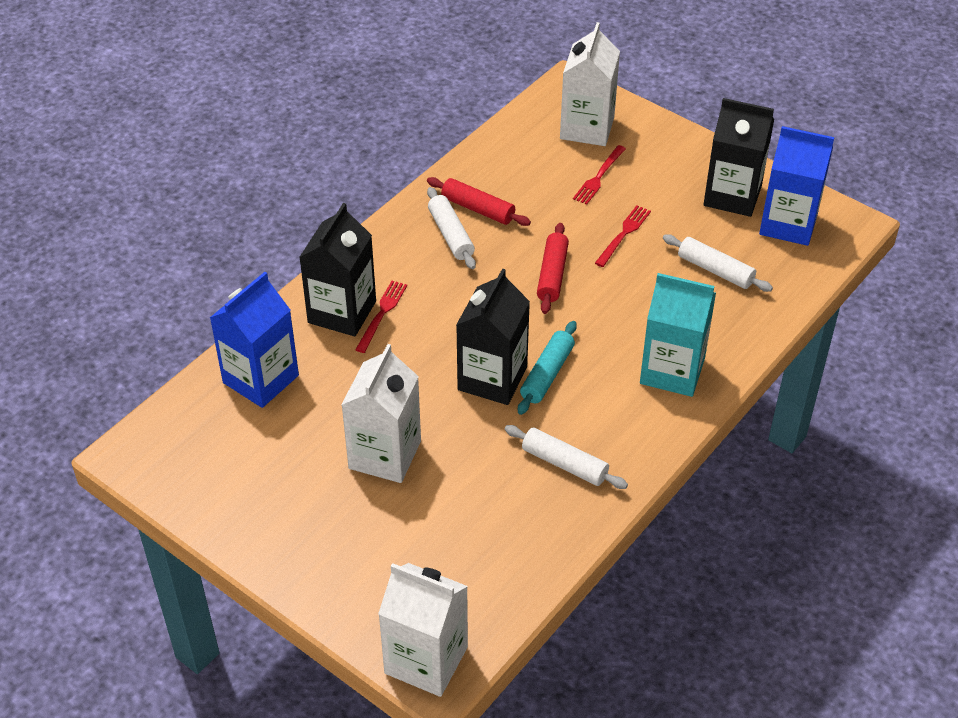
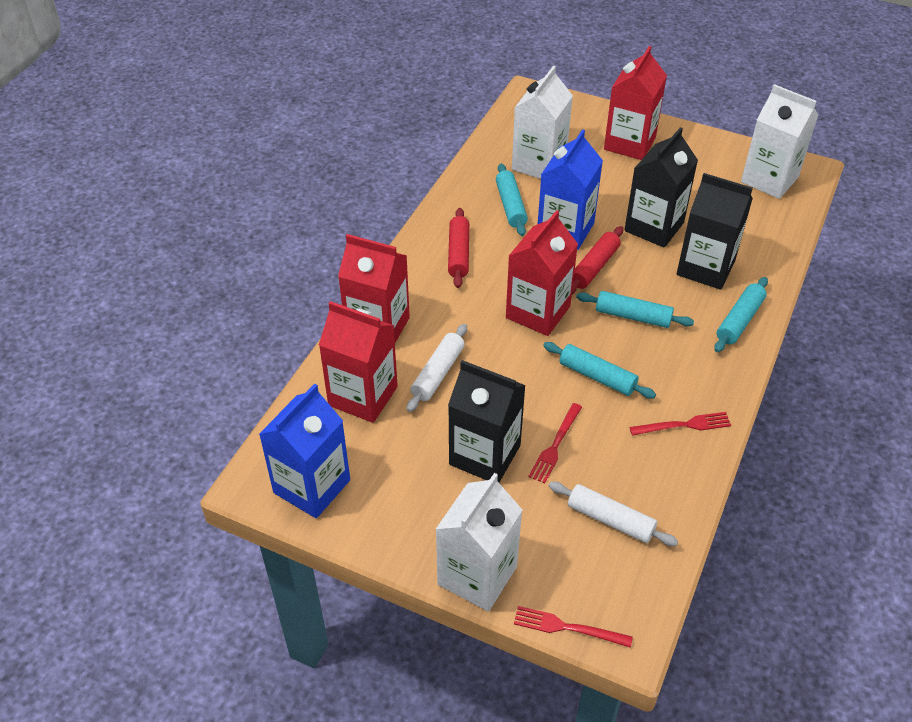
red carton: 0 -> 4
turquoise carton: 1 -> 0
turquoise rolling pin: 1 -> 4
white rolling pin: 3 -> 2

